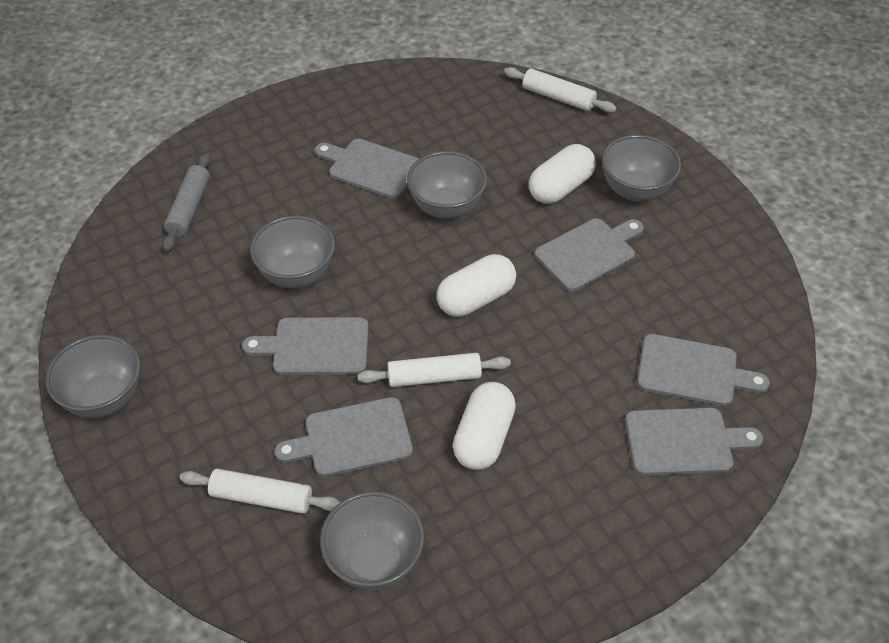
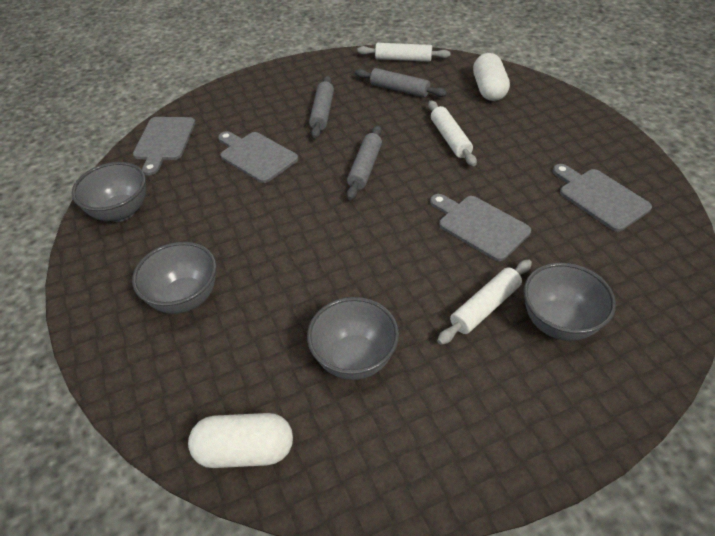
grey bowl: 5 -> 4
grey cutting board: 6 -> 4
grey rolling pin: 1 -> 3
white capsule: 3 -> 2

